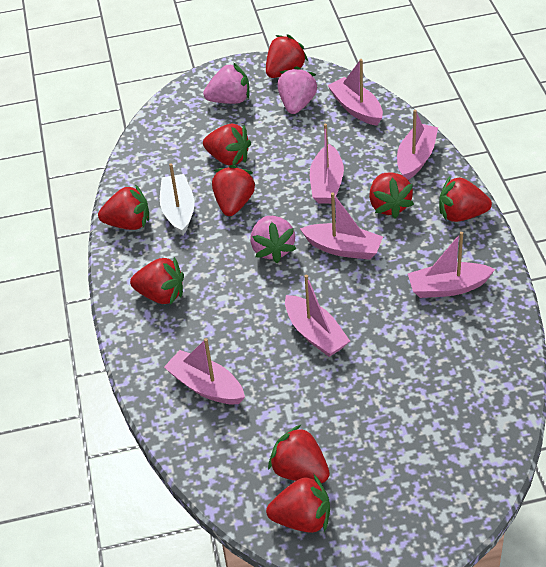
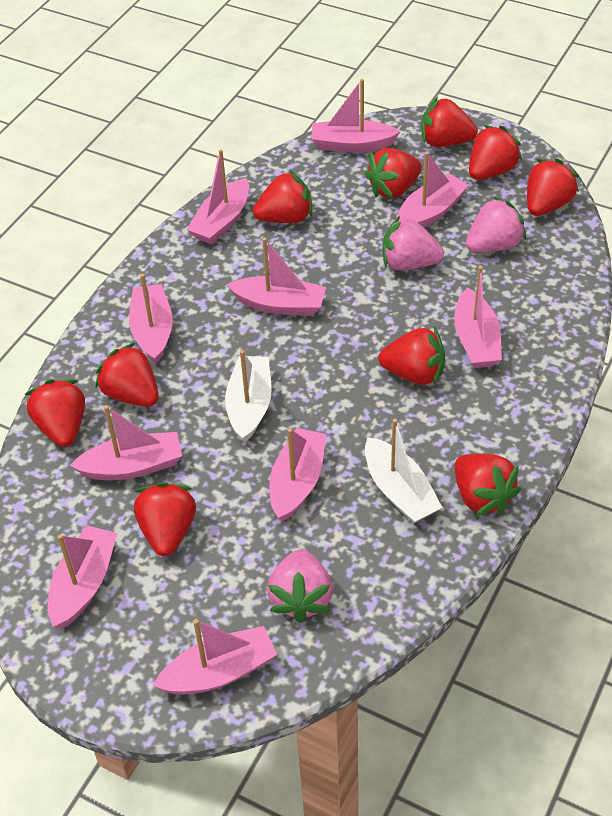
pink boat: 7 -> 10
red strawberry: 9 -> 10
white boat: 1 -> 2

